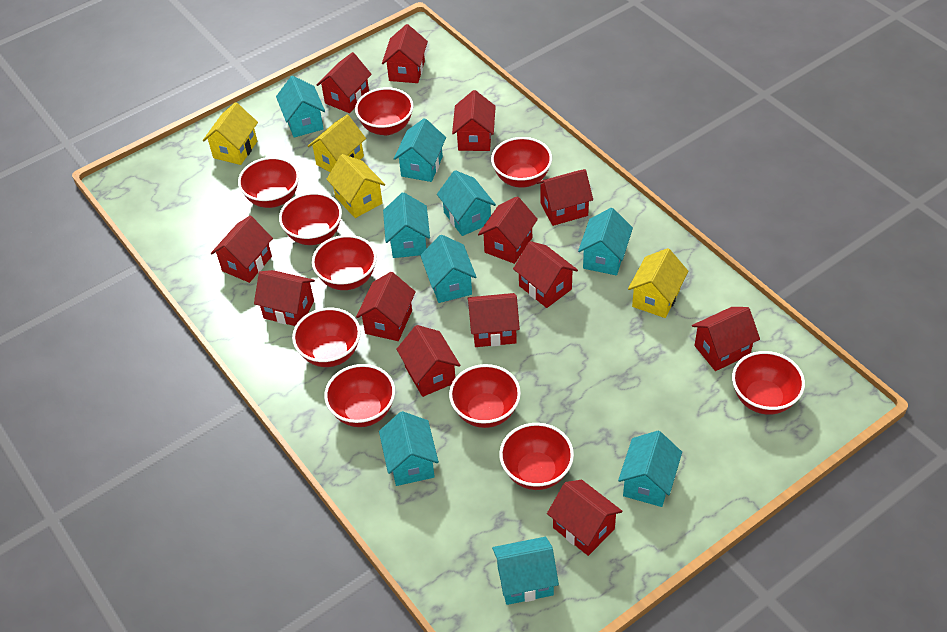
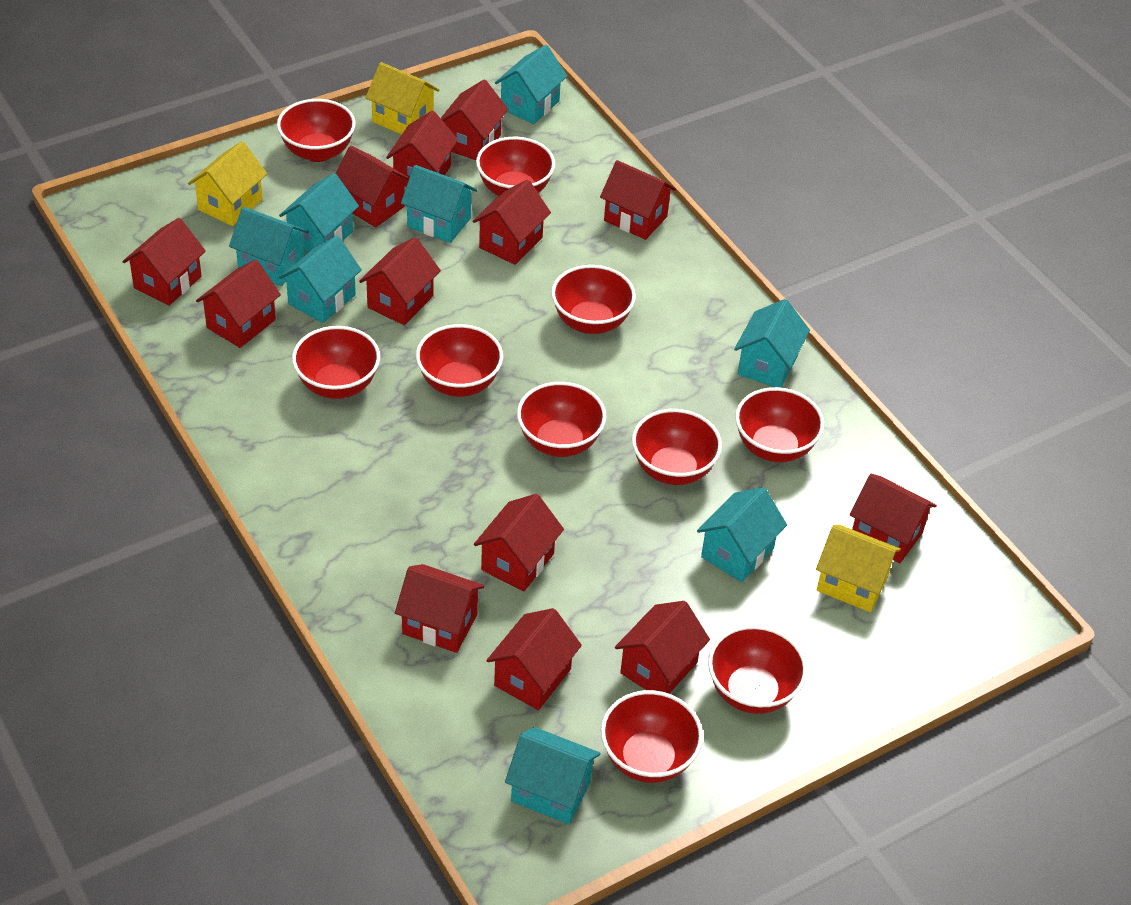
turquoise house: 9 -> 8
yellow house: 4 -> 3

